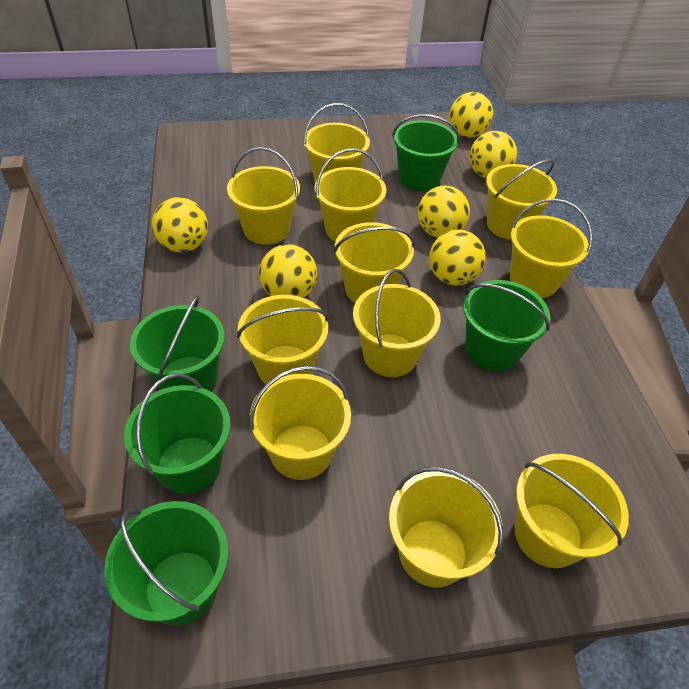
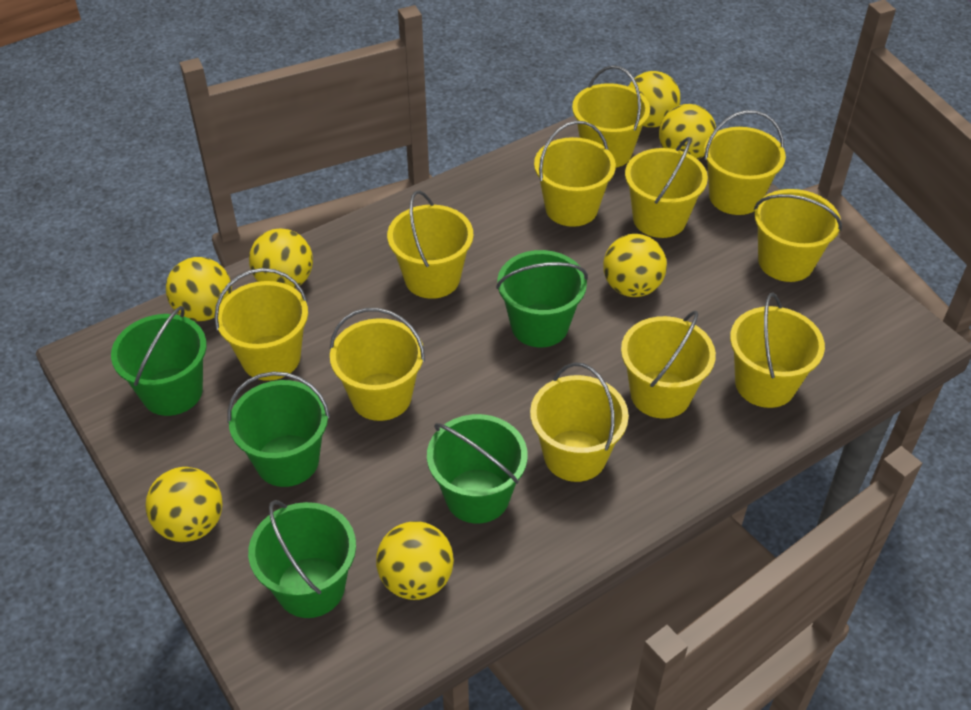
yellow ball: 6 -> 7

